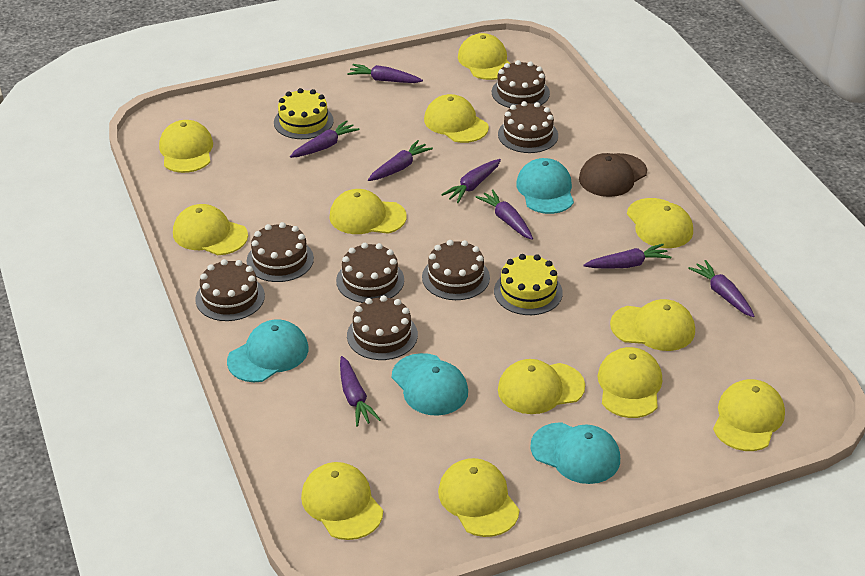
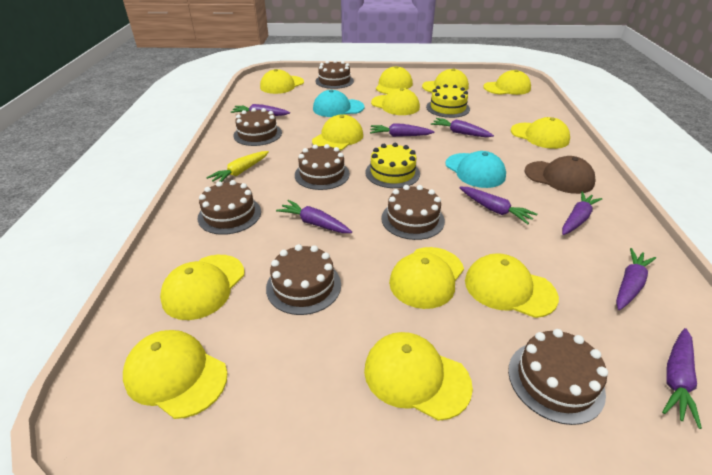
turquoise cap: 4 -> 2
yellow carrot: 0 -> 1

